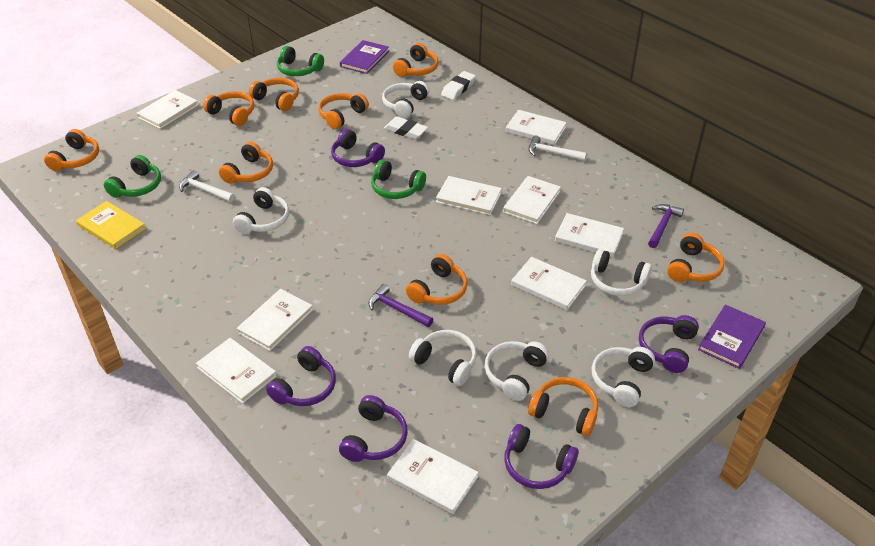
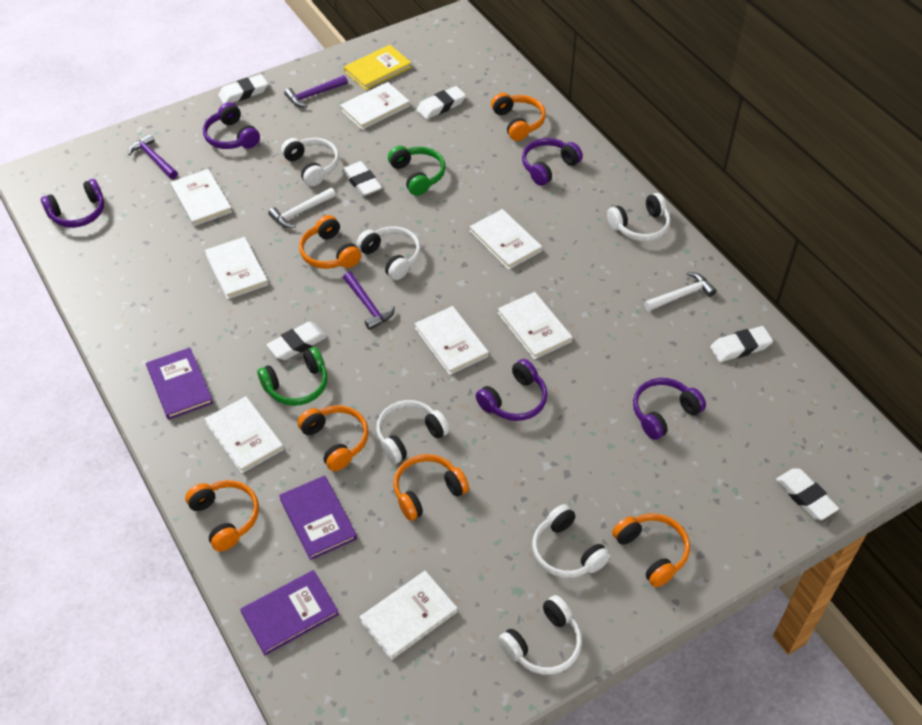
green headphones: 3 -> 2
orange headphones: 9 -> 6
purple book: 2 -> 3
purple hammer: 2 -> 3
white book: 9 -> 8
white eraser: 2 -> 6

